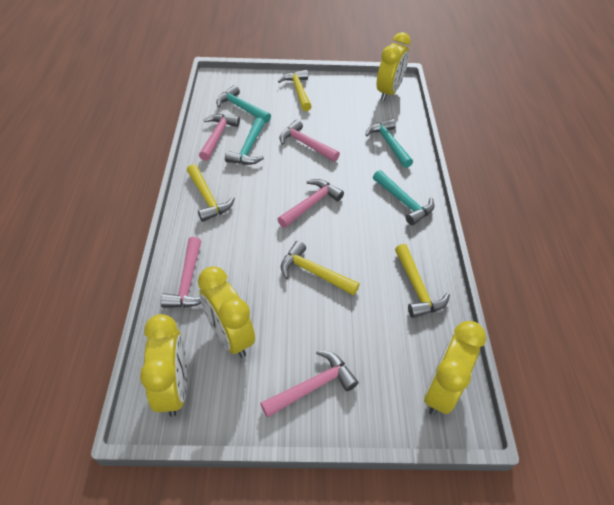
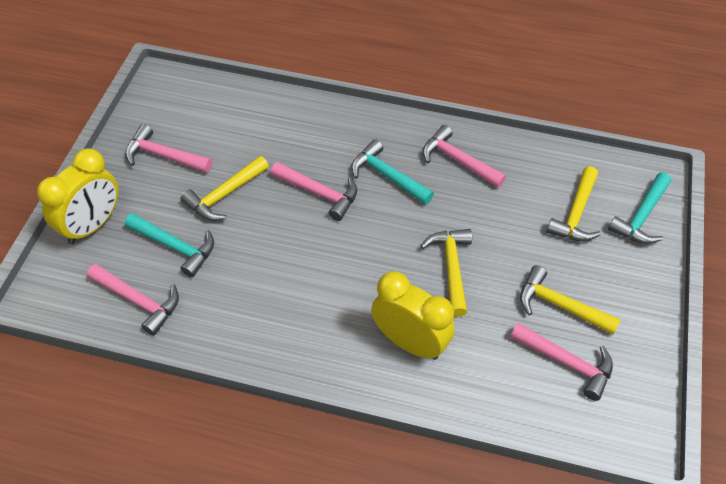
turquoise hammer: 4 -> 3
yellow clock: 4 -> 2

